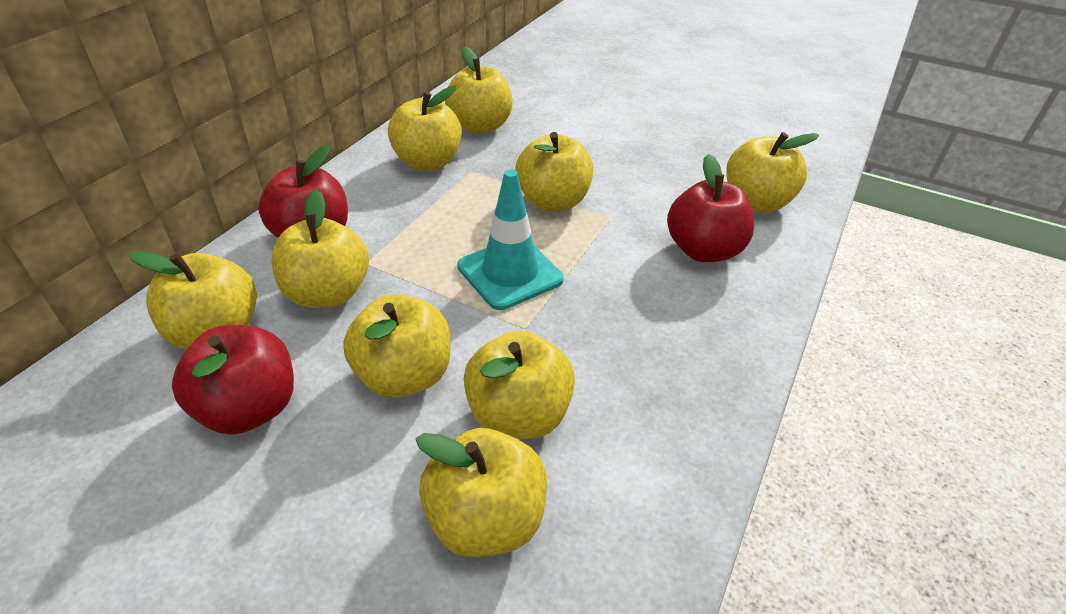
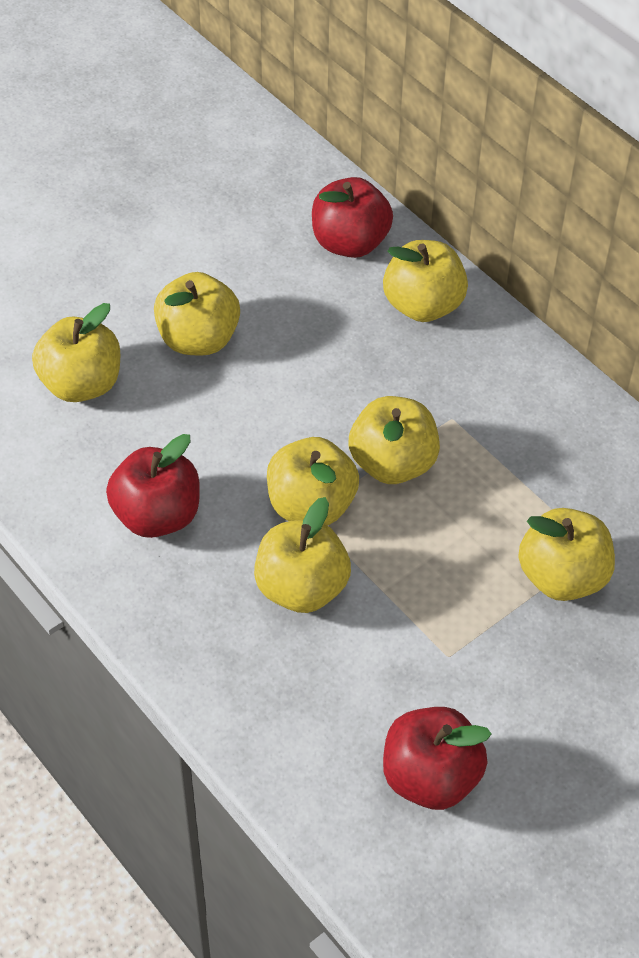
turquoise traffic cone: 1 -> 0
yellow apple: 9 -> 7

